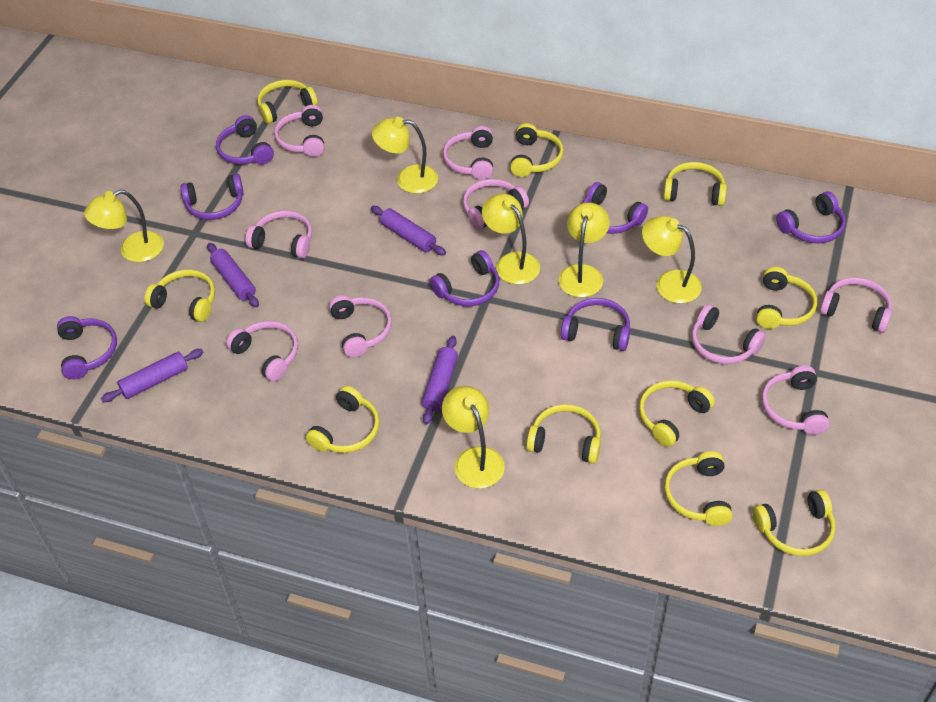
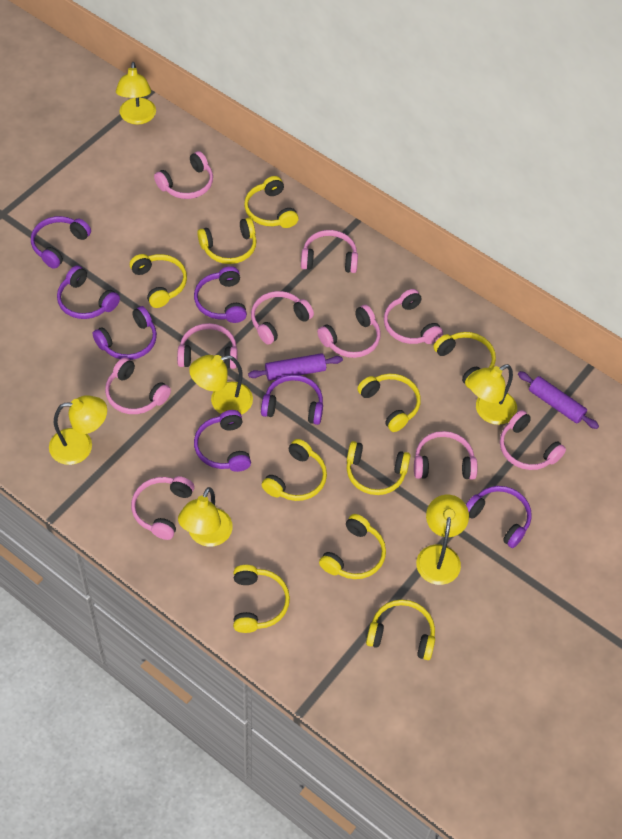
pink headphones: 9 -> 10
purple rolling pin: 4 -> 2

